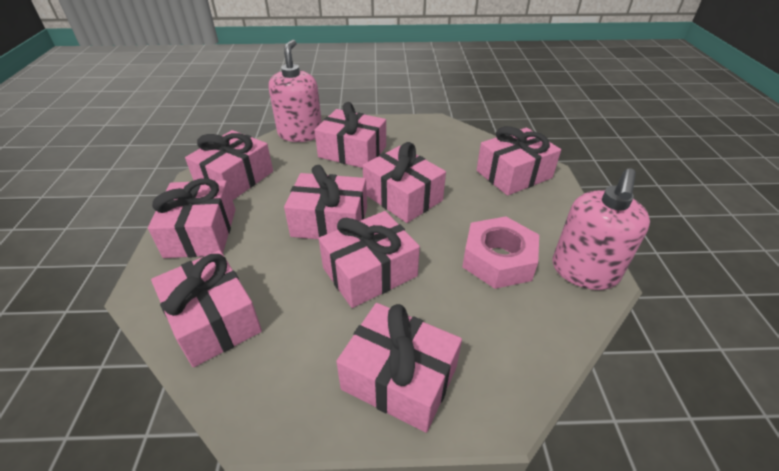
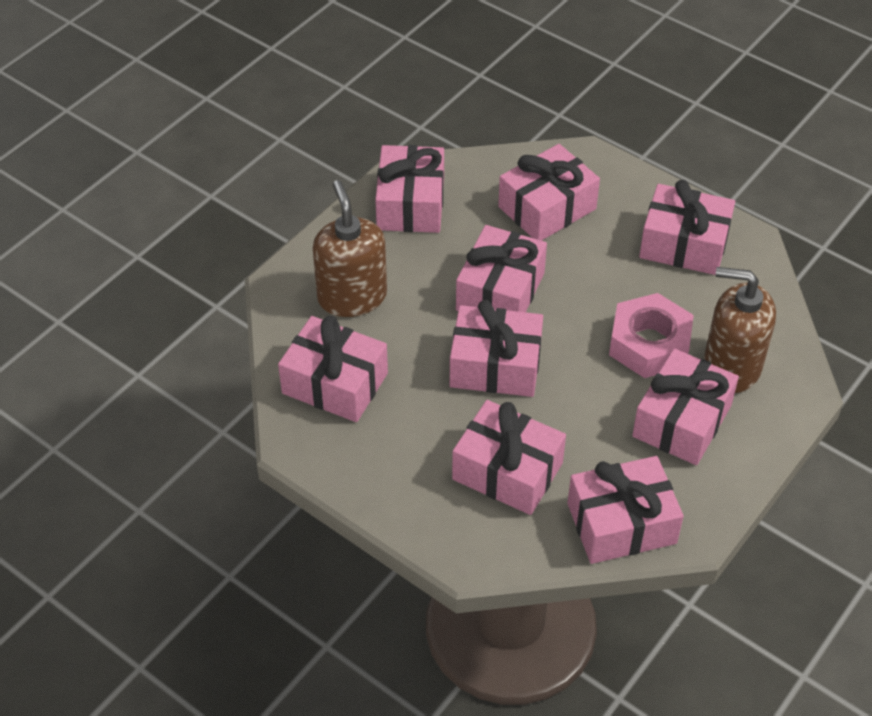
brown soap dispenser: 0 -> 2
pink soap dispenser: 2 -> 0

